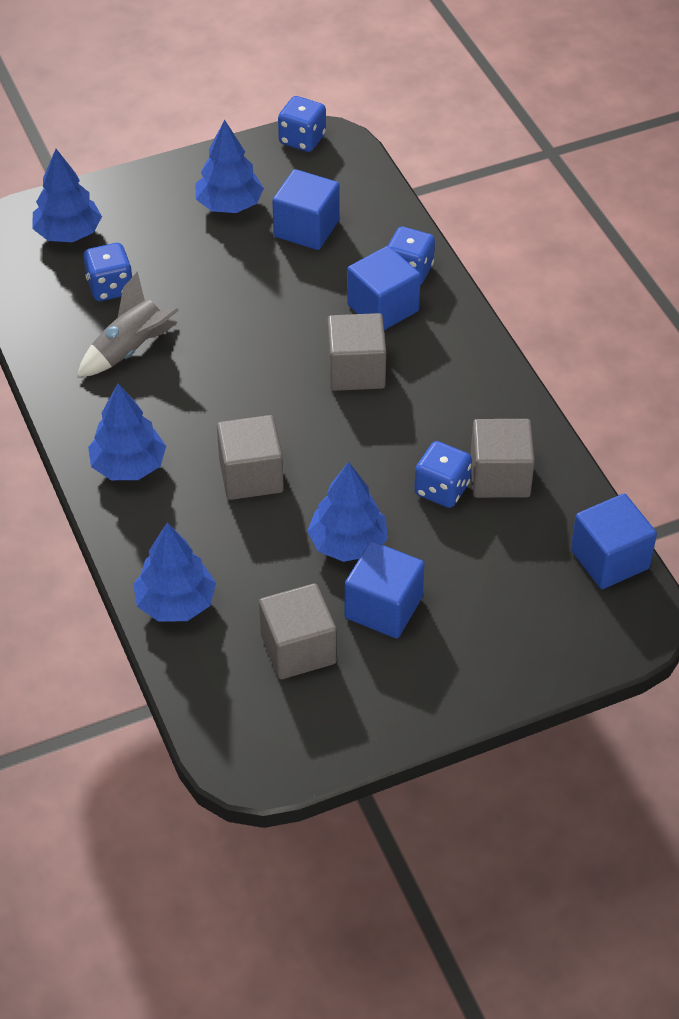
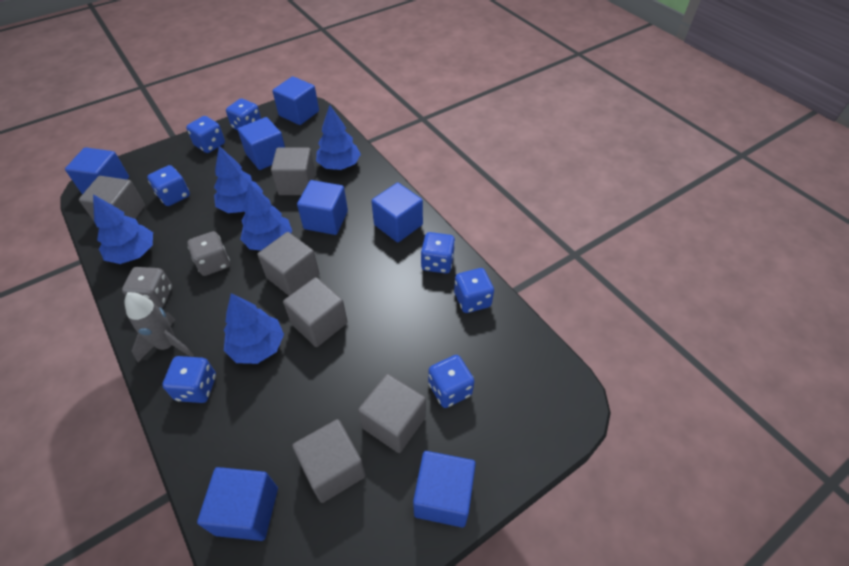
blue cube: 4 -> 7
blue dice: 4 -> 7
grey cube: 4 -> 6
grey dice: 0 -> 2

